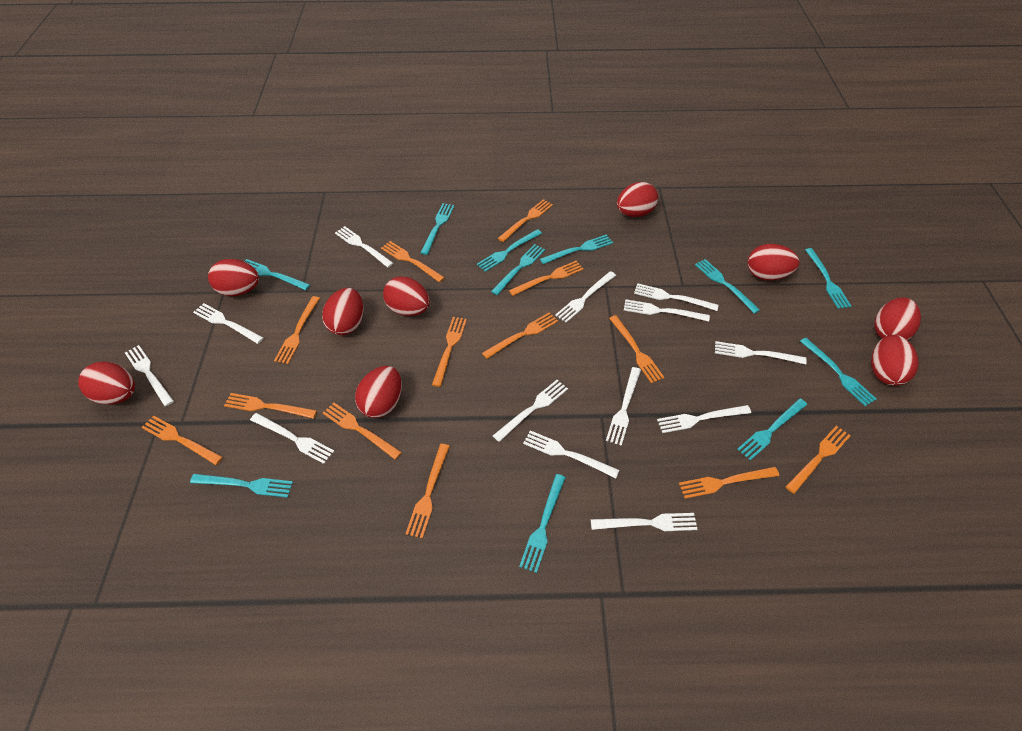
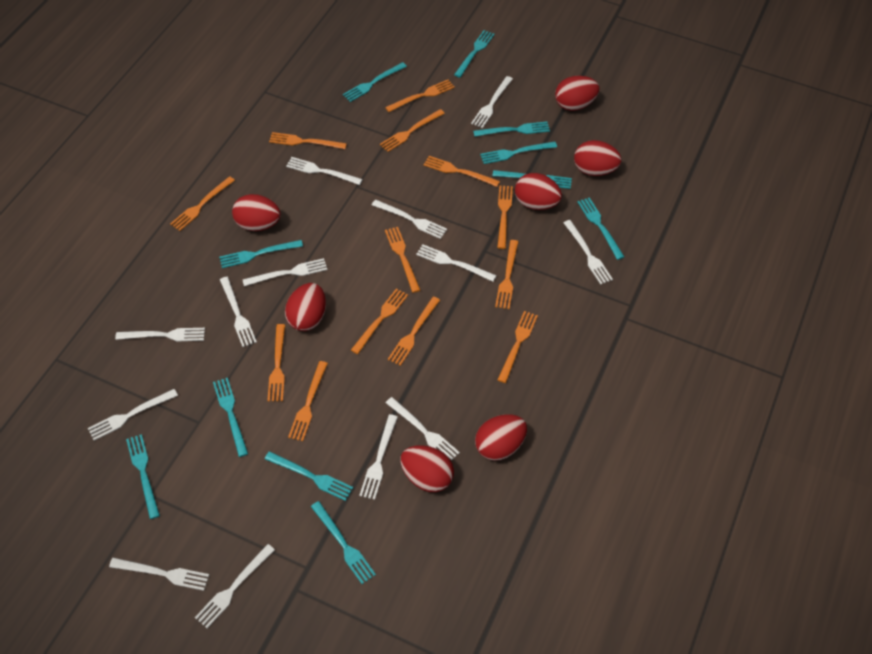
red egg: 9 -> 7

